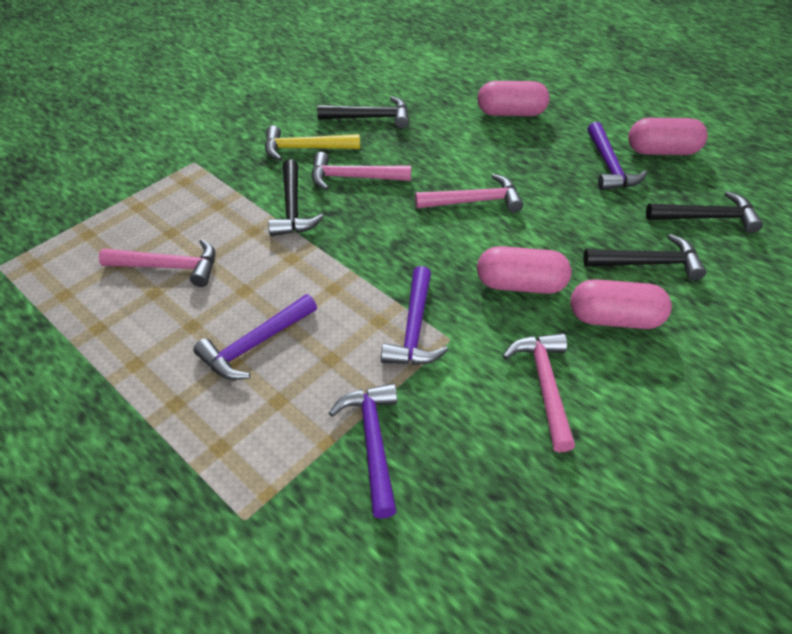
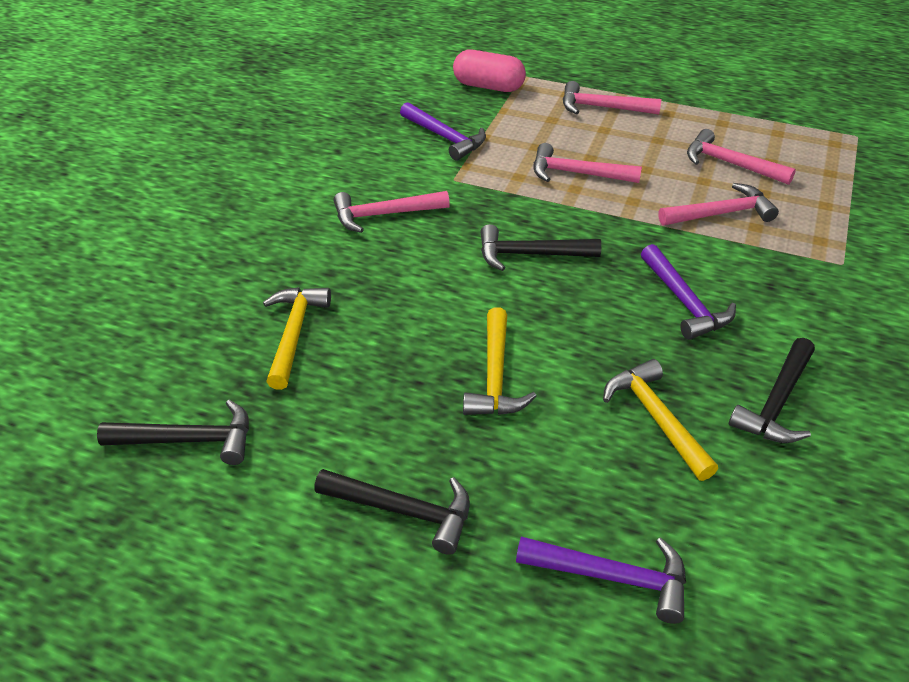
pink capsule: 4 -> 1
pink hammer: 4 -> 5
purple hammer: 4 -> 3
yellow hammer: 1 -> 3

